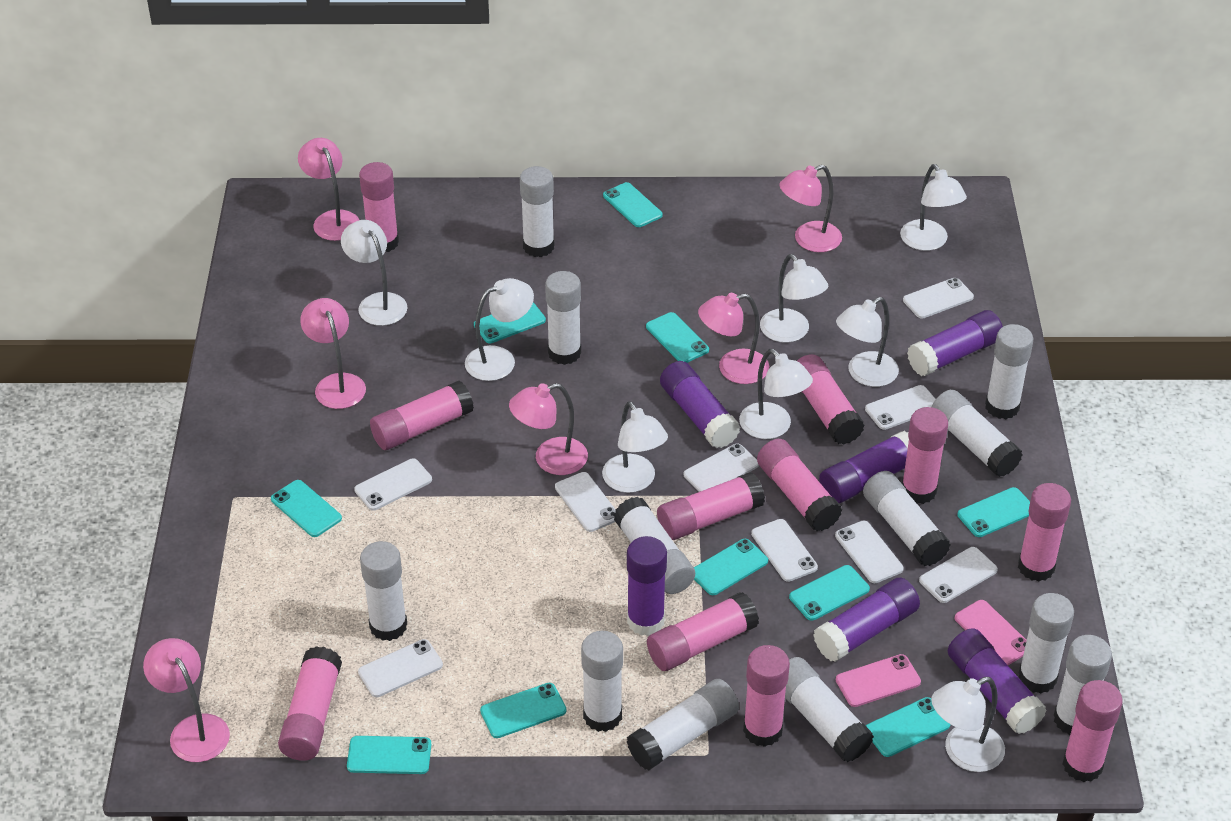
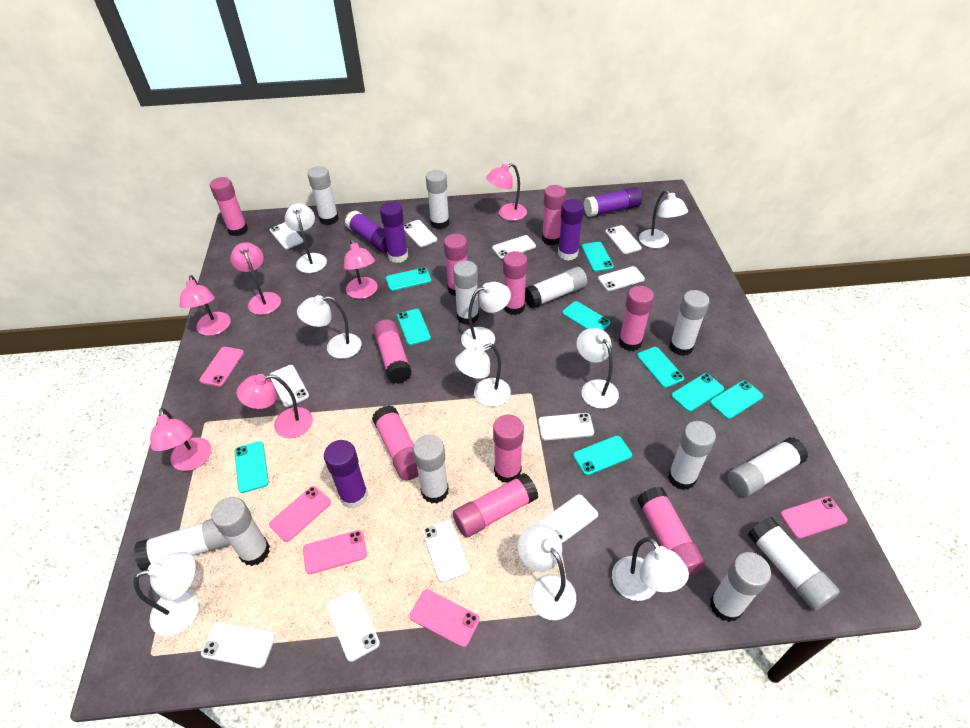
pink glue stick: 11 -> 10
pink phone: 2 -> 5
purple glue stick: 6 -> 5
turquoise phone: 10 -> 9
white lamp: 8 -> 9
white phone: 9 -> 11

